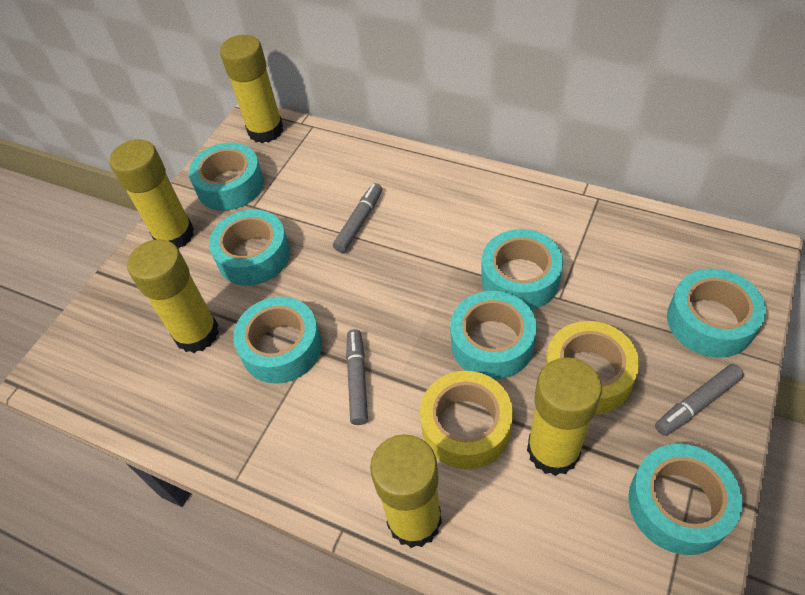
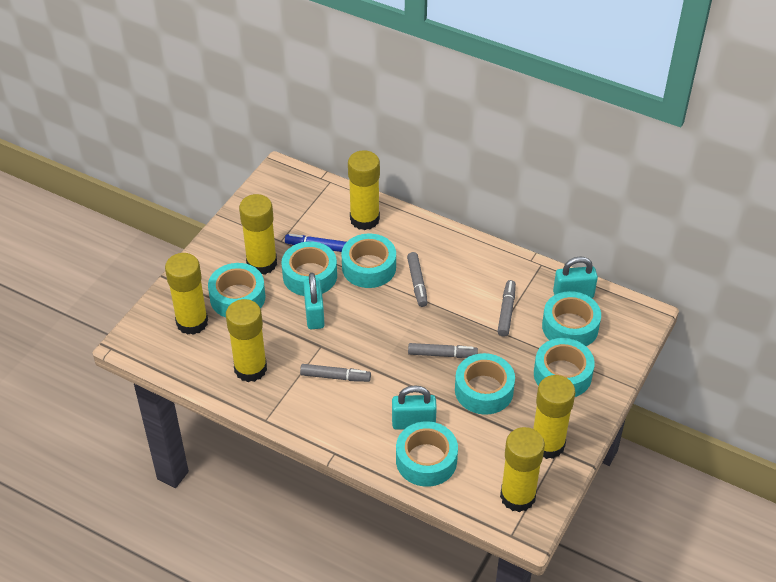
blue marker: 0 -> 1
grey marker: 3 -> 4
turquoise padlock: 0 -> 3
yellow glue stick: 5 -> 6
yellow tape: 2 -> 0

